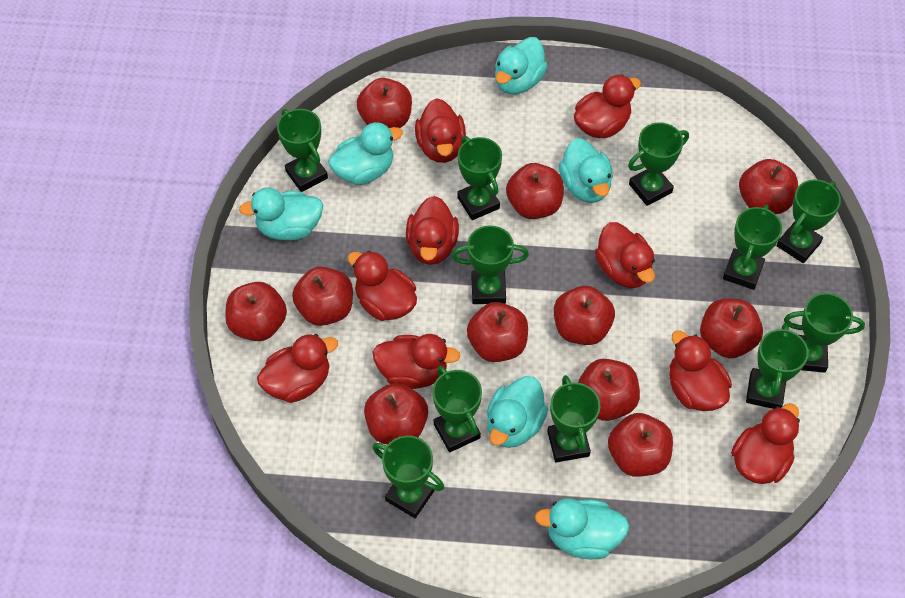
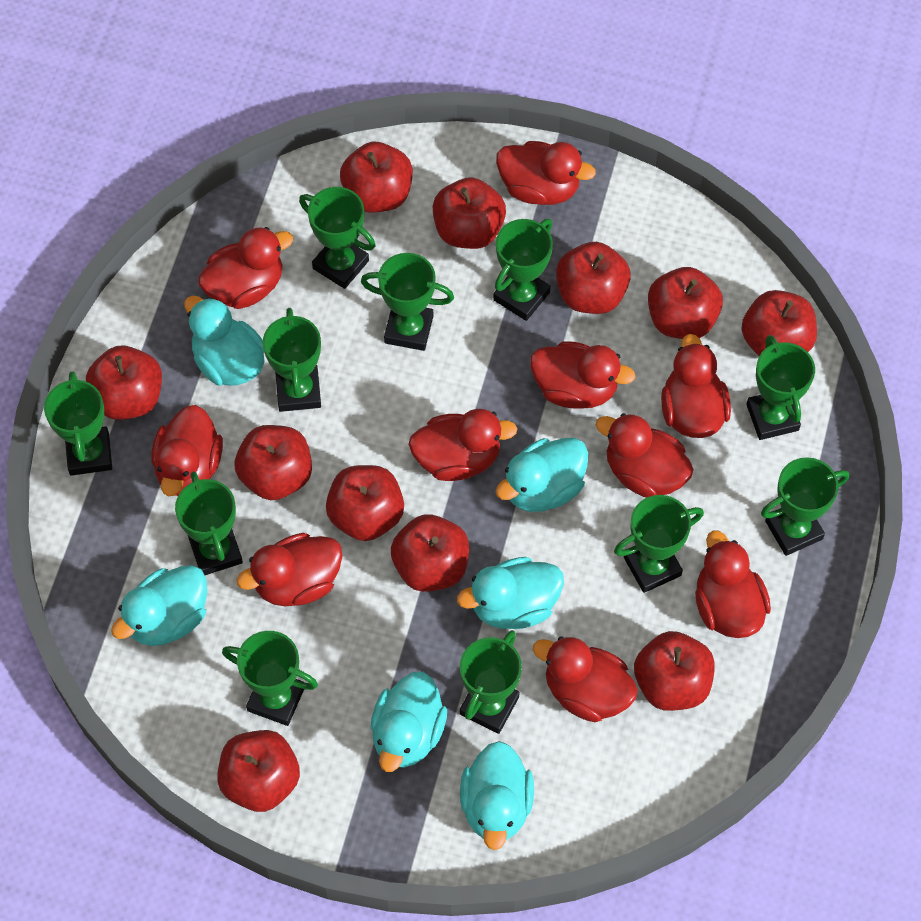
red duck: 9 -> 10

